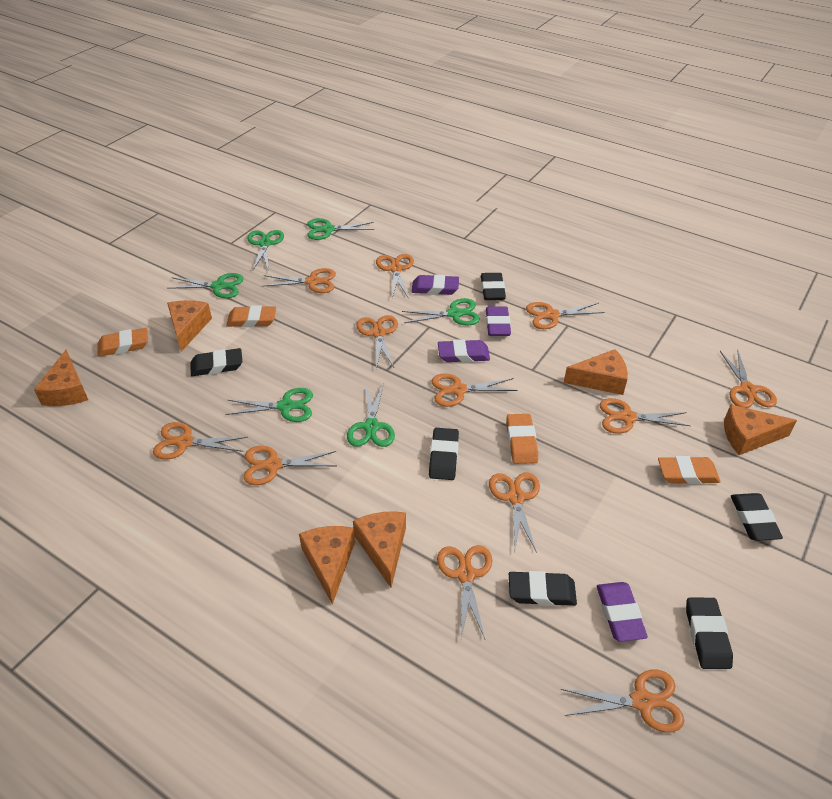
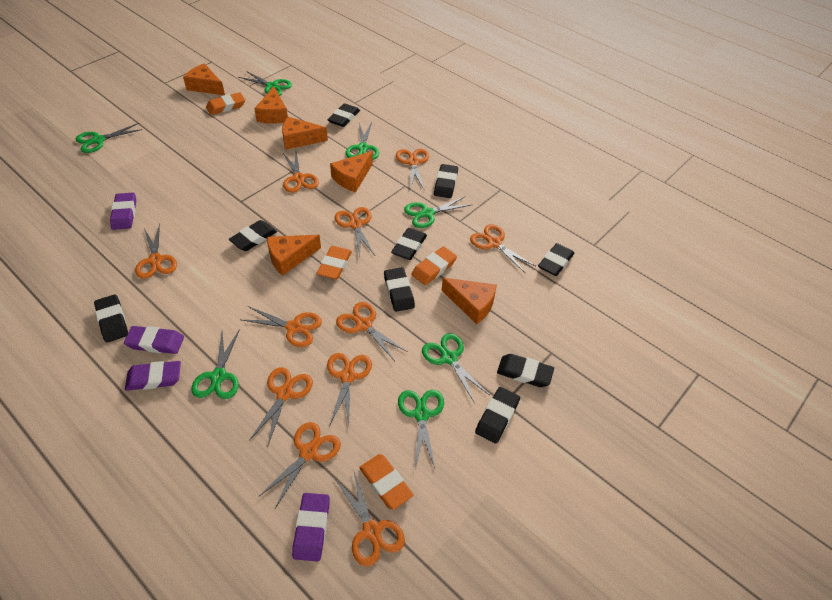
black eraser: 6 -> 9
green scissors: 6 -> 7
orange scissors: 12 -> 11

